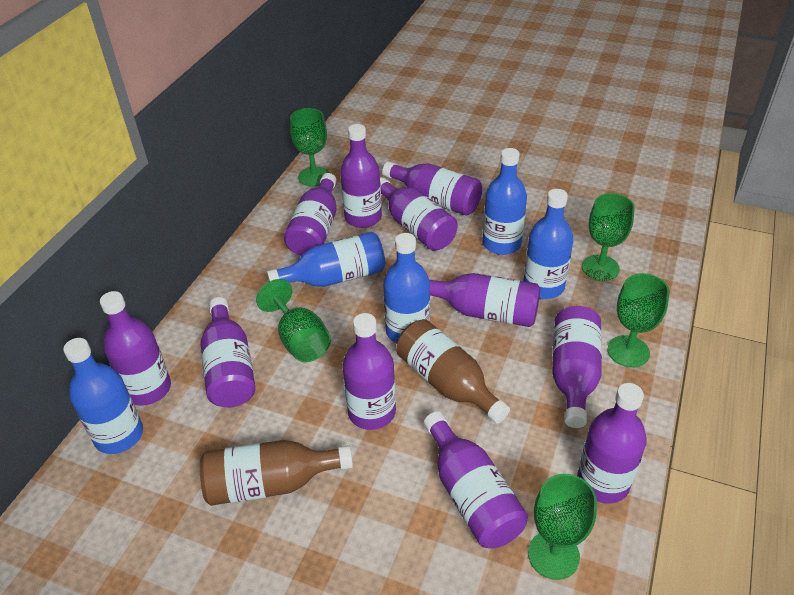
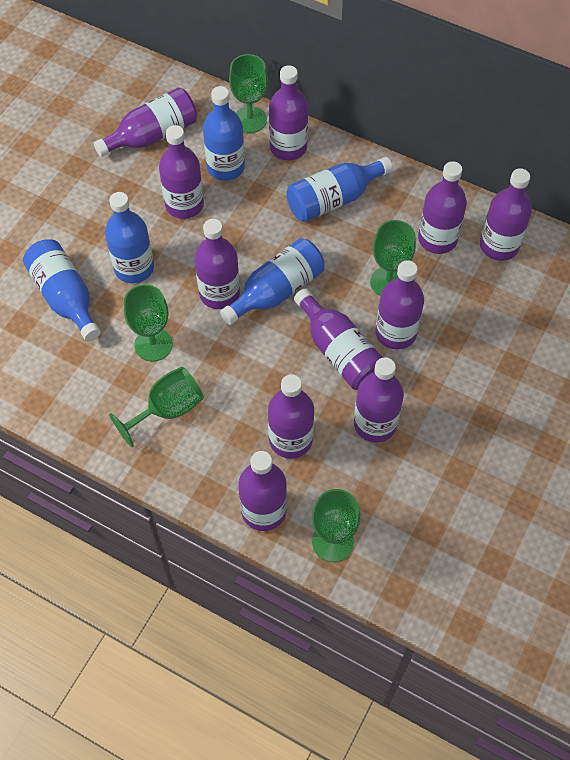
brown bottle: 2 -> 0

